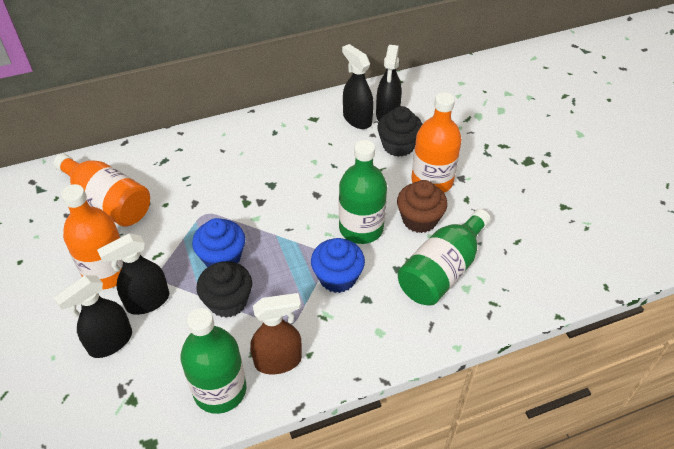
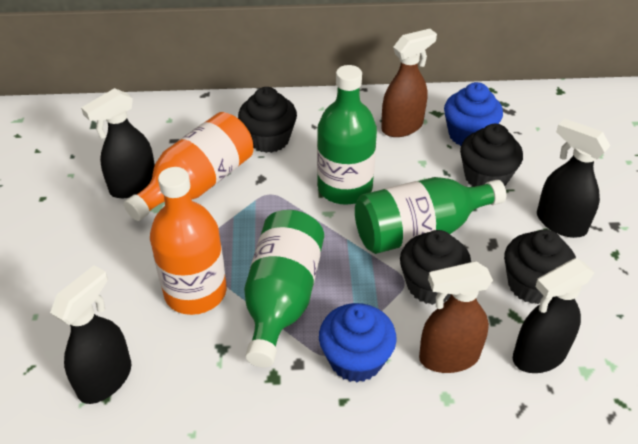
black cupcake: 2 -> 4
brown cupcake: 1 -> 0
brown spray bottle: 1 -> 2
orange bottle: 3 -> 2

